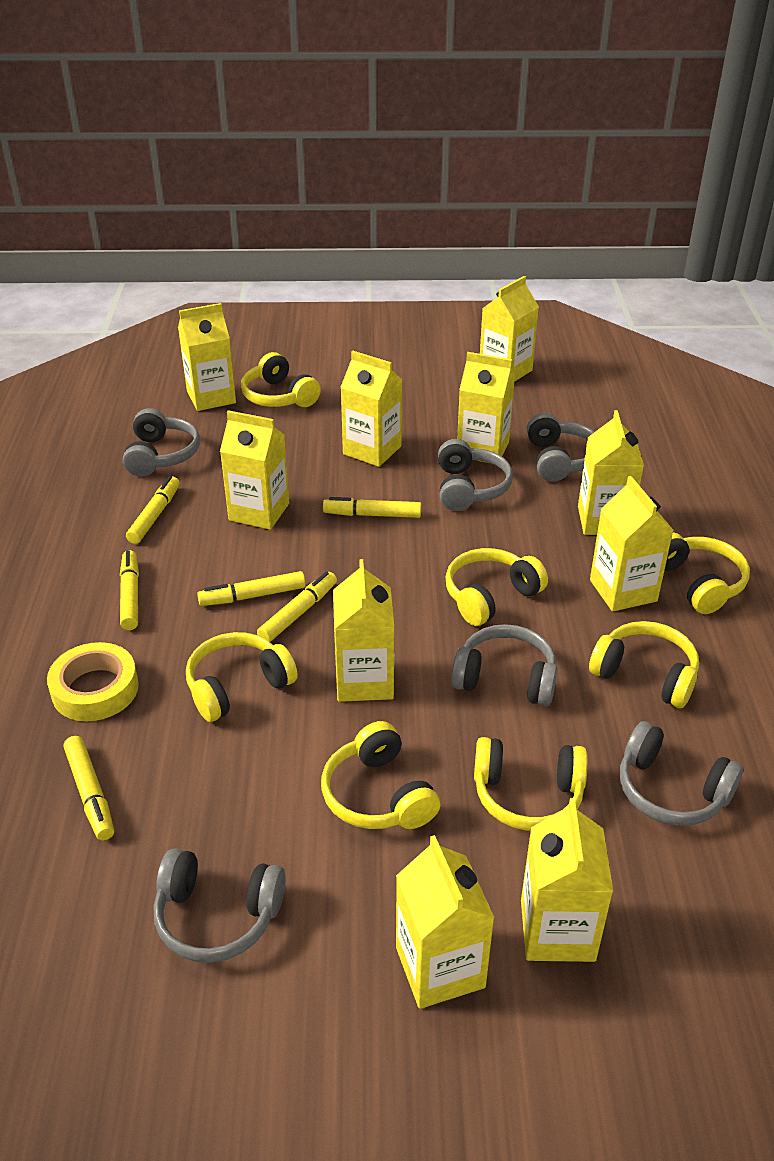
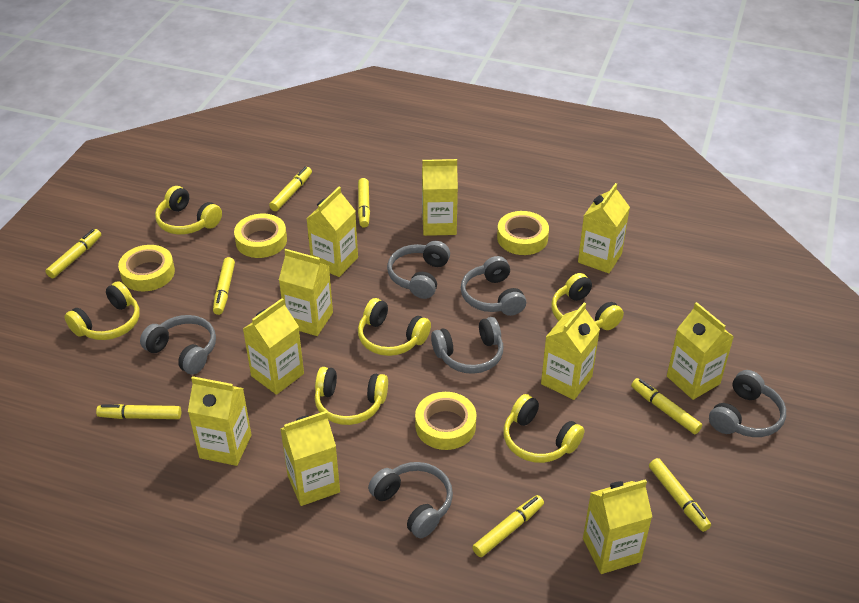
yellow headphones: 7 -> 6
yellow marker: 6 -> 8
yellow tape: 1 -> 4

